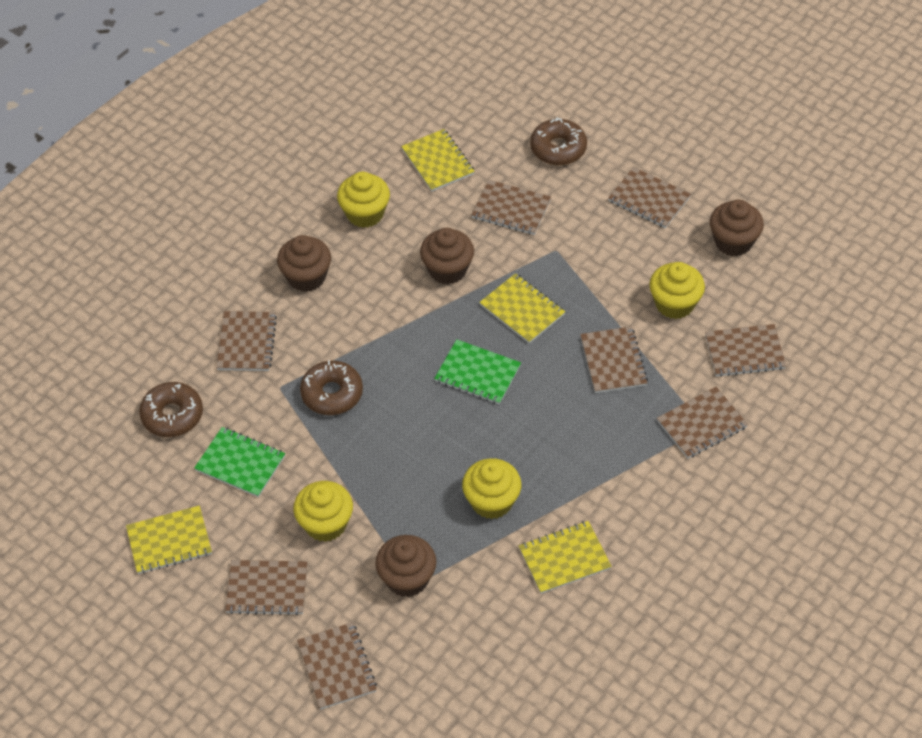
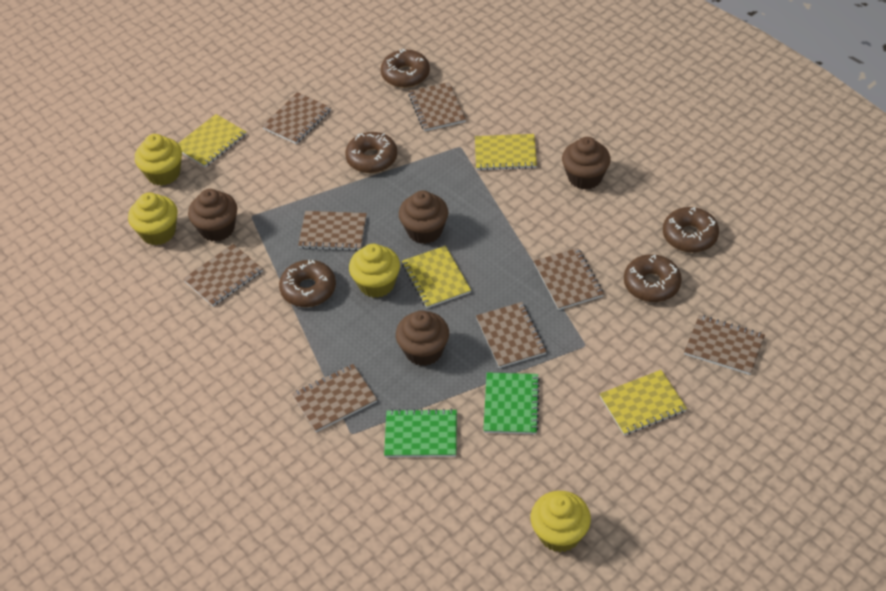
brown donut: 3 -> 5

